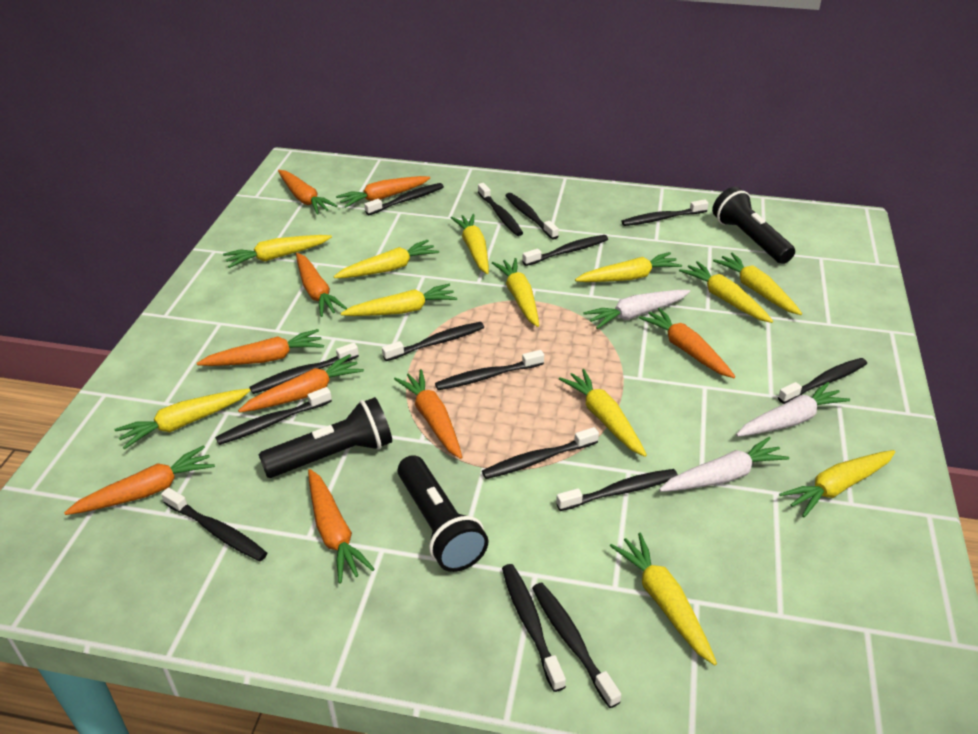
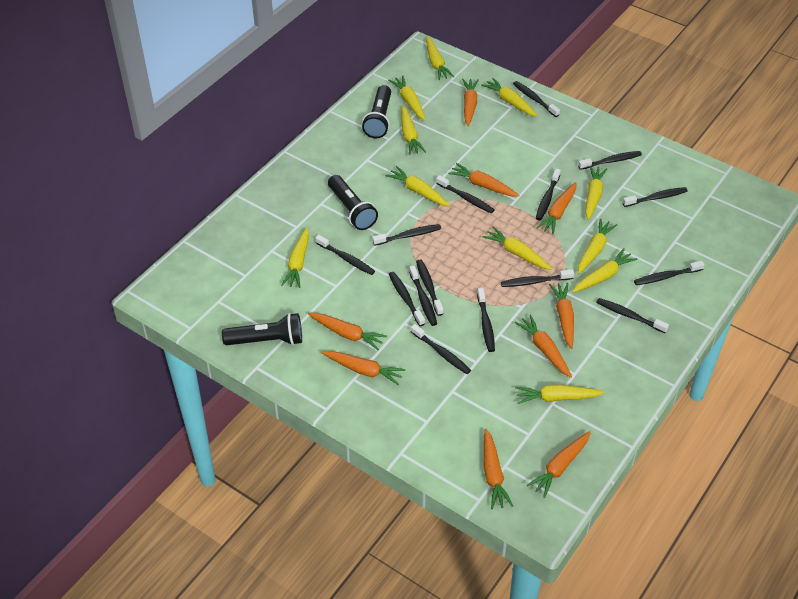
white carrot: 3 -> 0
yellow carrot: 12 -> 11

